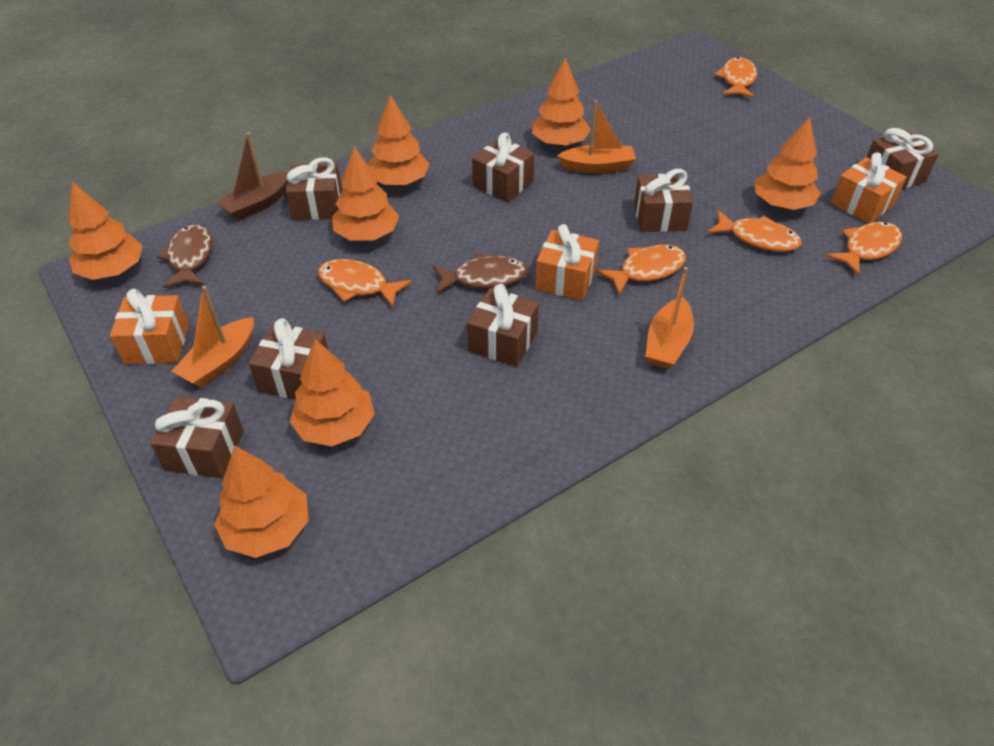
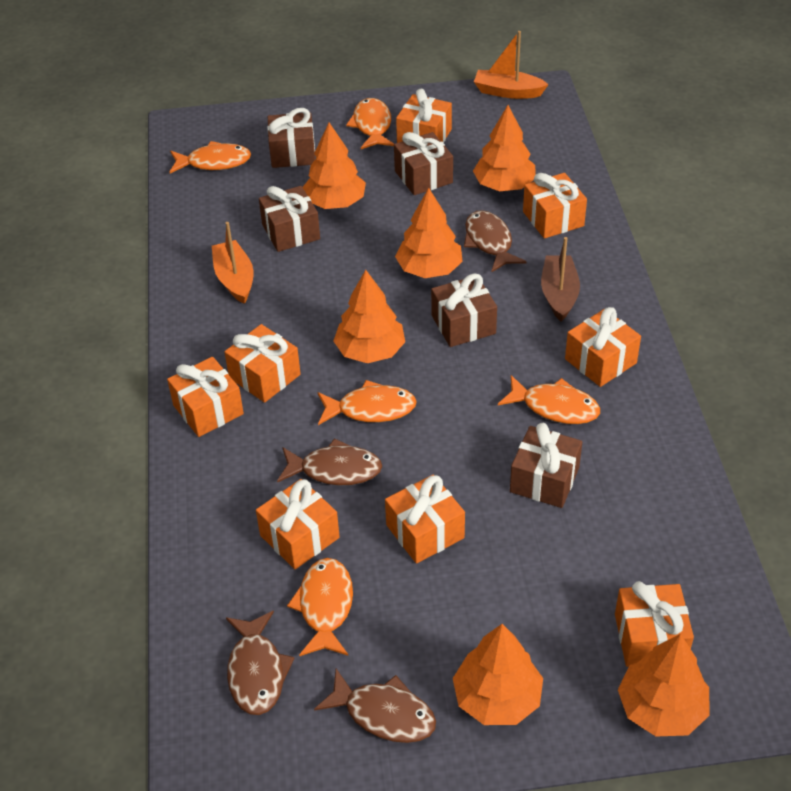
brown fish: 2 -> 4
brown gift: 7 -> 5
orange boat: 3 -> 2
orange gift: 3 -> 8
orange tree: 7 -> 6

